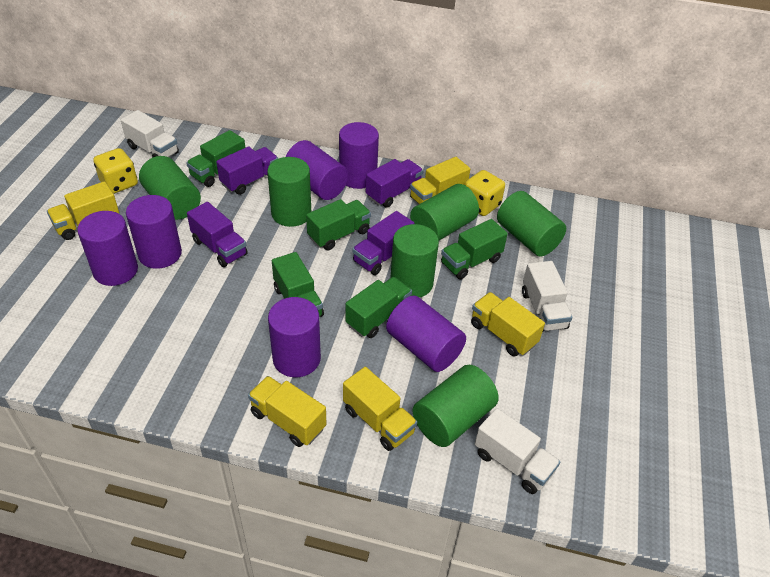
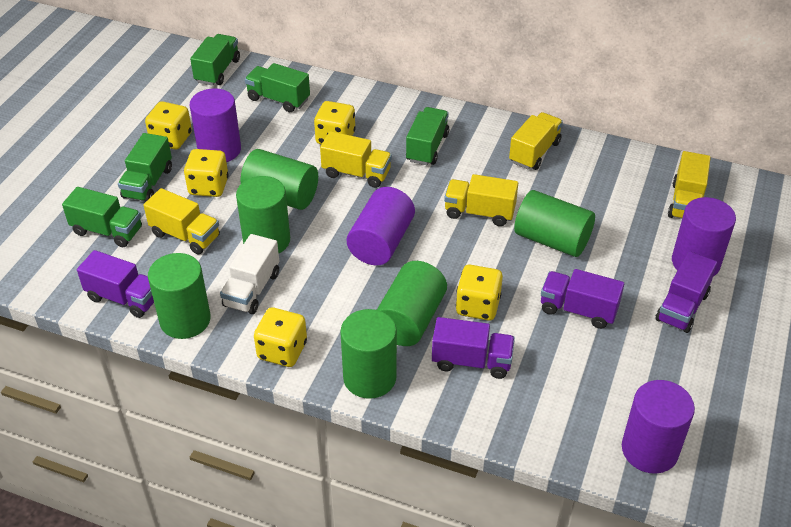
purple cylinder: 6 -> 4
white truck: 3 -> 1
yellow dice: 2 -> 5

